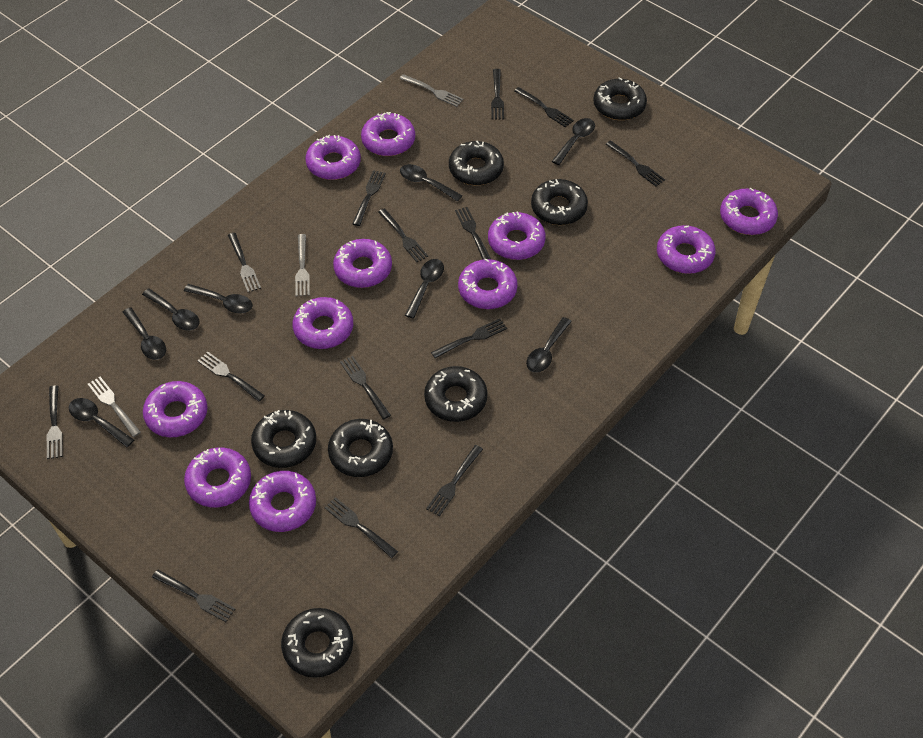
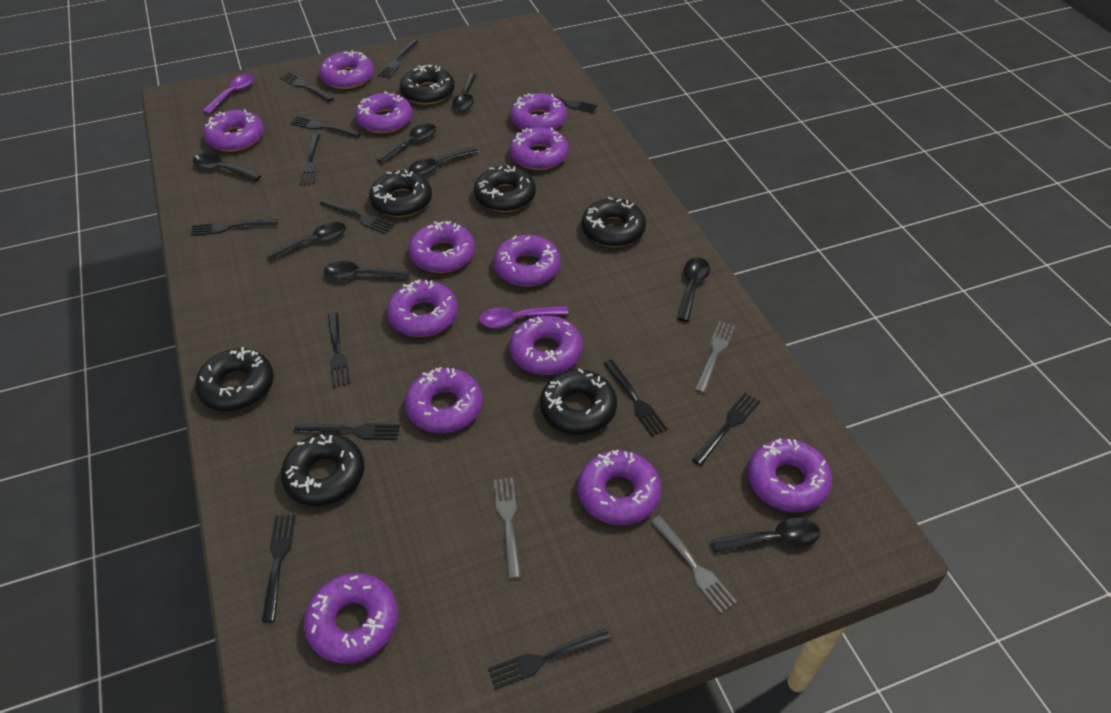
black fork: 14 -> 13
purple donut: 11 -> 13
purple spoon: 0 -> 2

